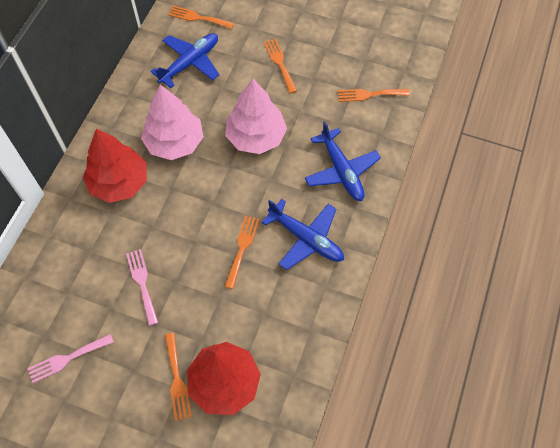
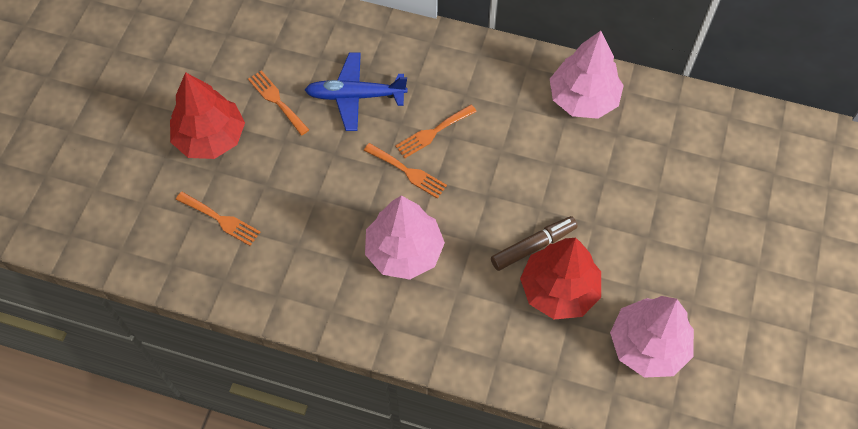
blue plane: 3 -> 1
brown marker: 0 -> 1
orange fork: 5 -> 4
pink fork: 2 -> 0
pink tree: 2 -> 3

